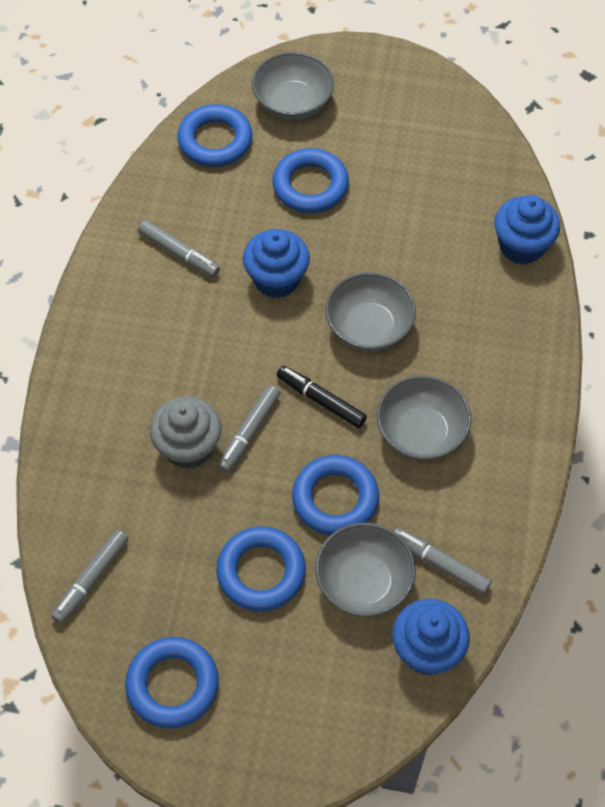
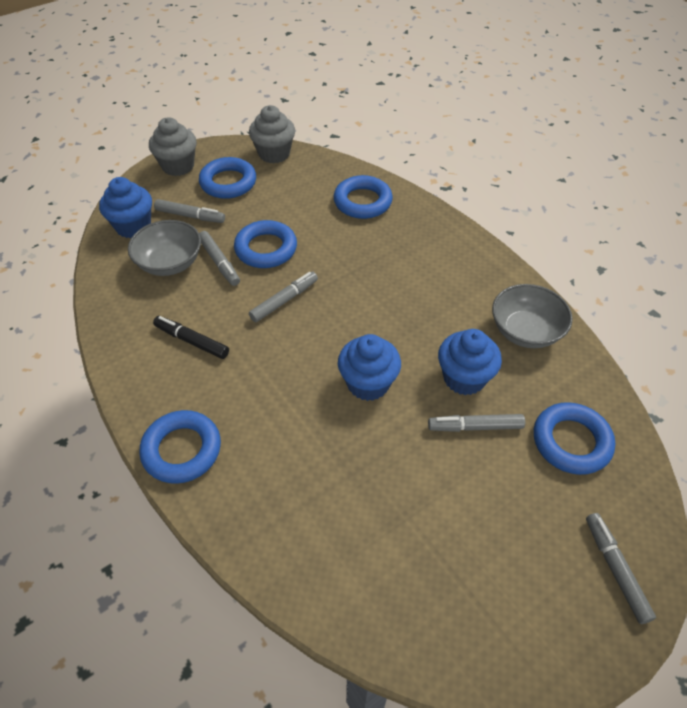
grey bowl: 4 -> 2
grey cupcake: 1 -> 2
grey marker: 4 -> 5

